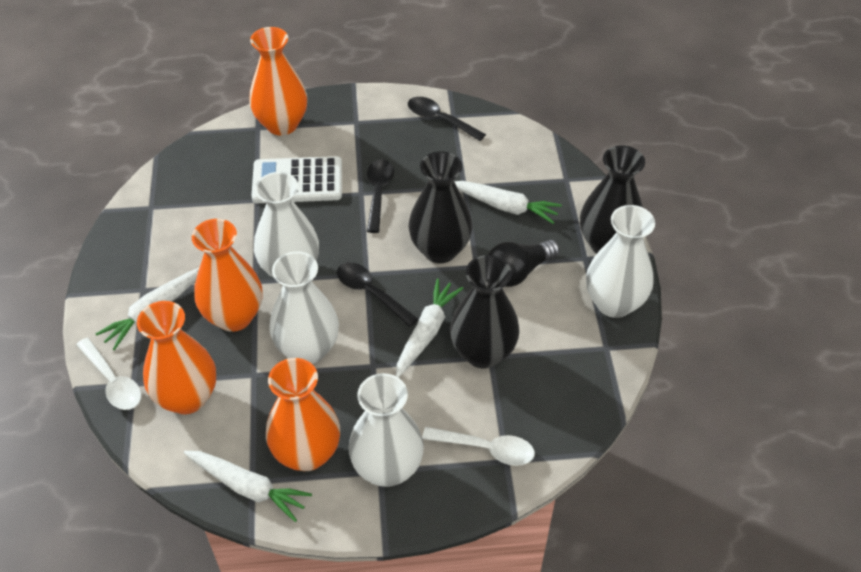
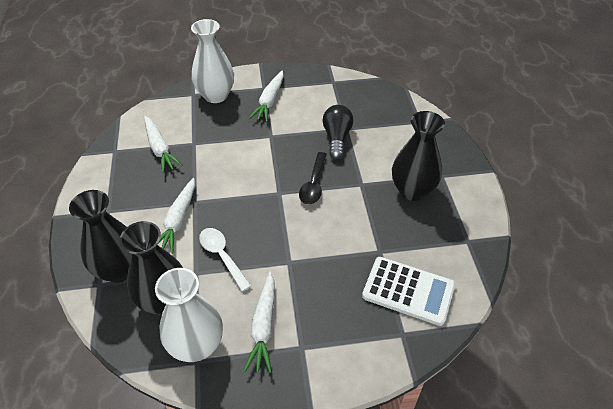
black spoon: 3 -> 1
orange vase: 4 -> 0
white spoon: 2 -> 1
white vase: 4 -> 2

